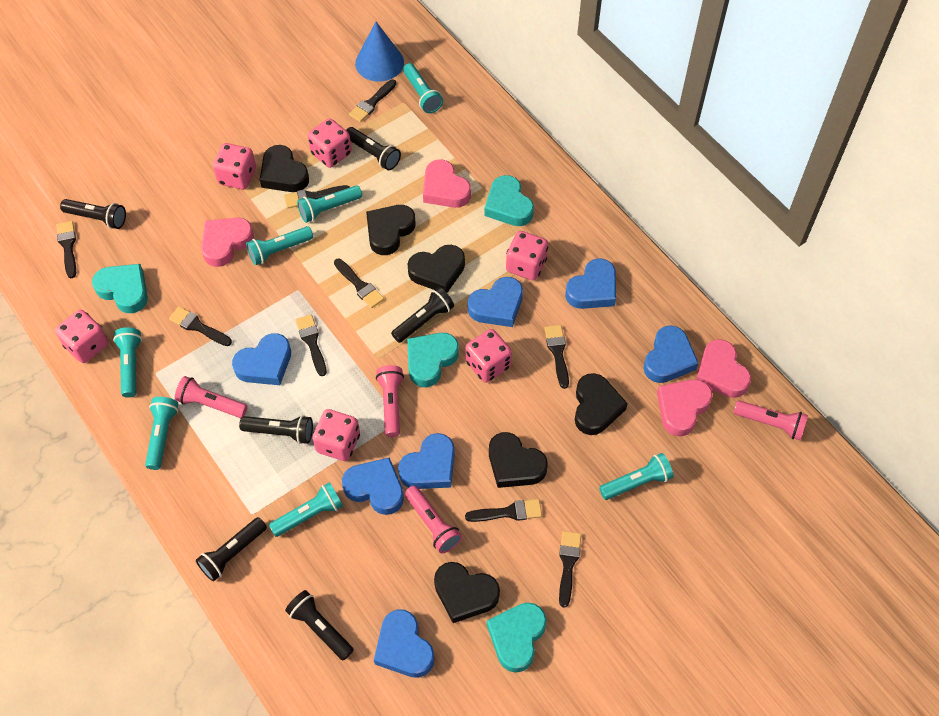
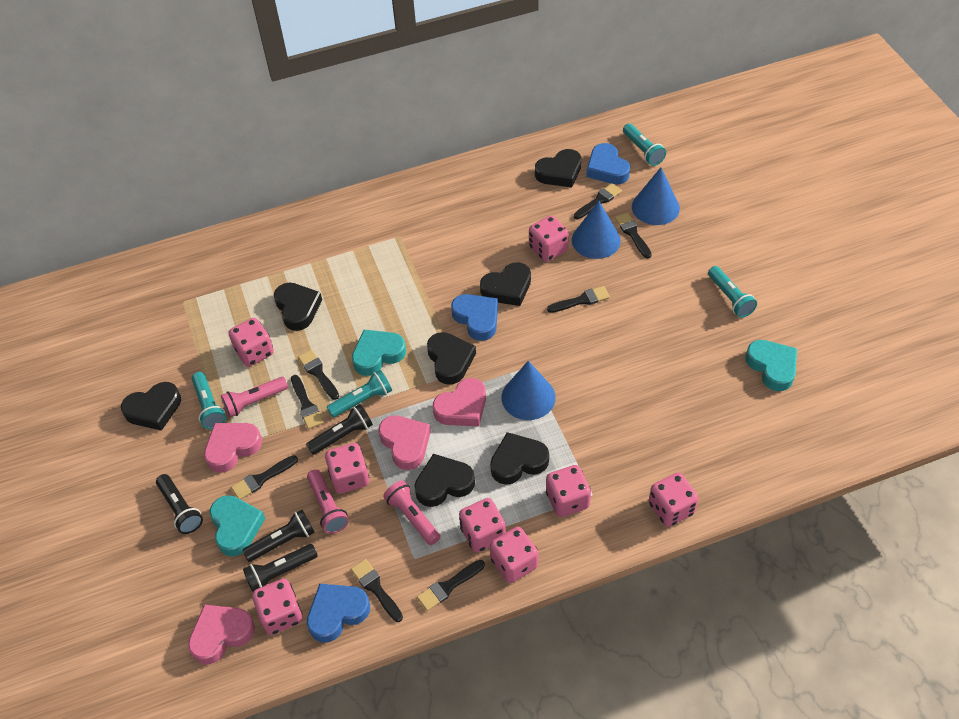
black brush: 9 -> 8
black flashlight: 6 -> 4
black heart: 6 -> 7
blue cone: 1 -> 3
blue heart: 7 -> 3
pink dice: 6 -> 8
pink flashlight: 4 -> 3
turquoise flashlight: 7 -> 4
turquoise heart: 4 -> 3

